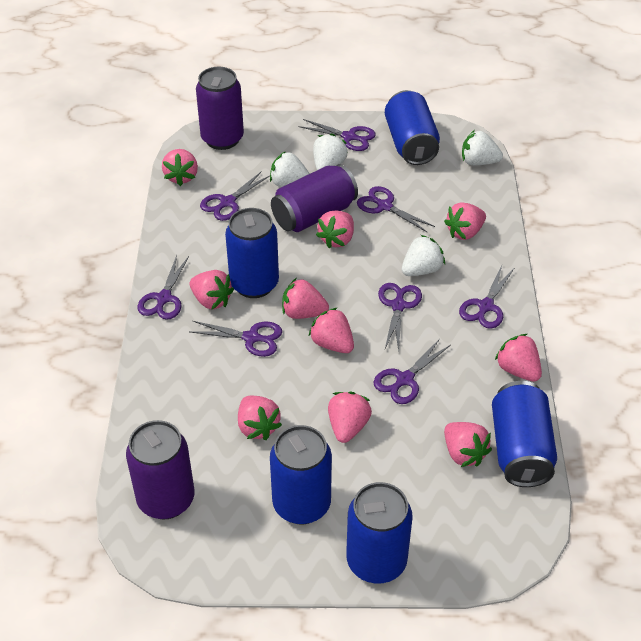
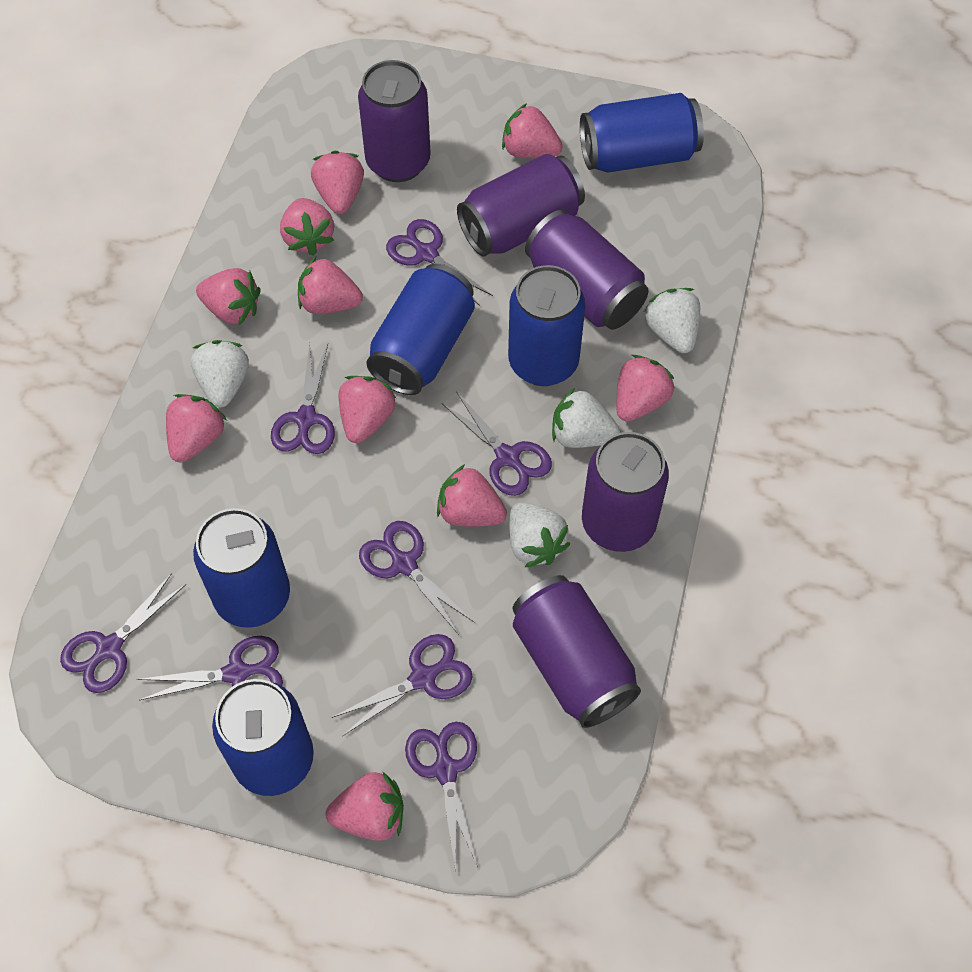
purple can: 3 -> 5

